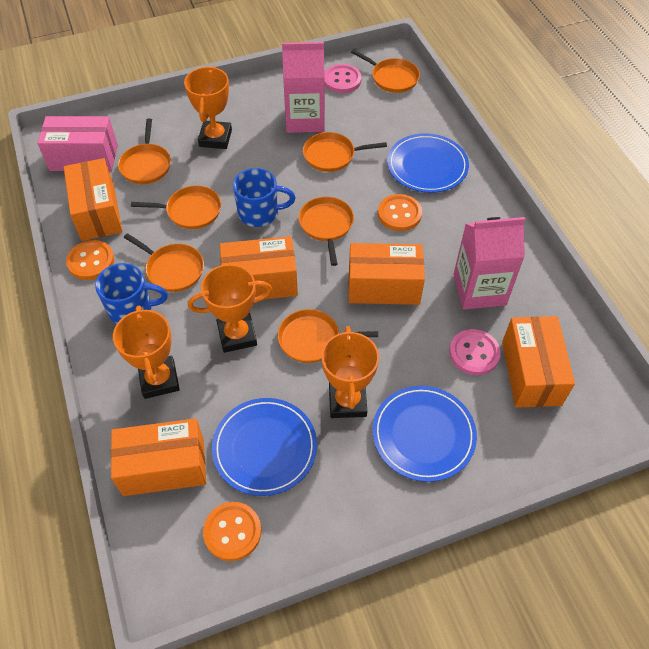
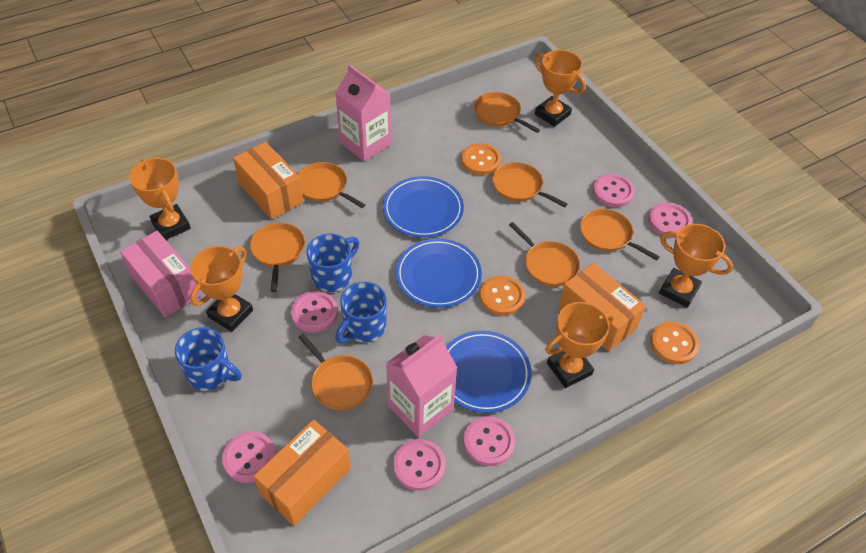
blue mug: 2 -> 3
orange box: 5 -> 3
orange trophy: 4 -> 5
pink button: 2 -> 6

